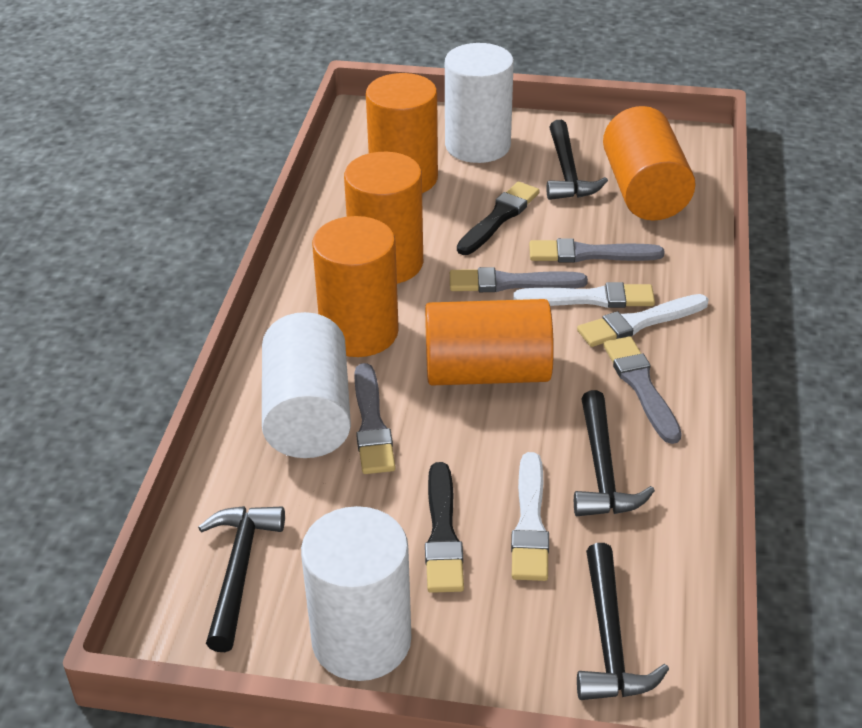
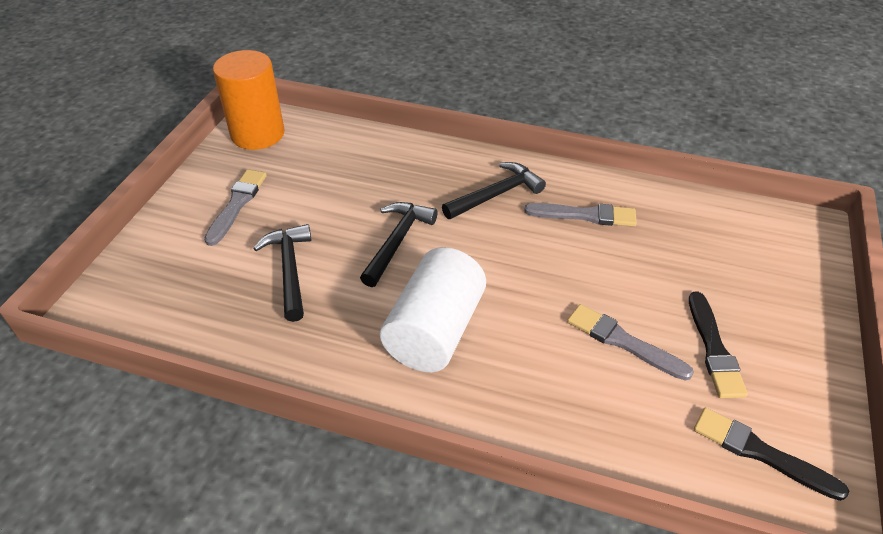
black hammer: 4 -> 3
grey brush: 4 -> 3
orange cylinder: 5 -> 1
white brush: 3 -> 0
white cylinder: 3 -> 1

